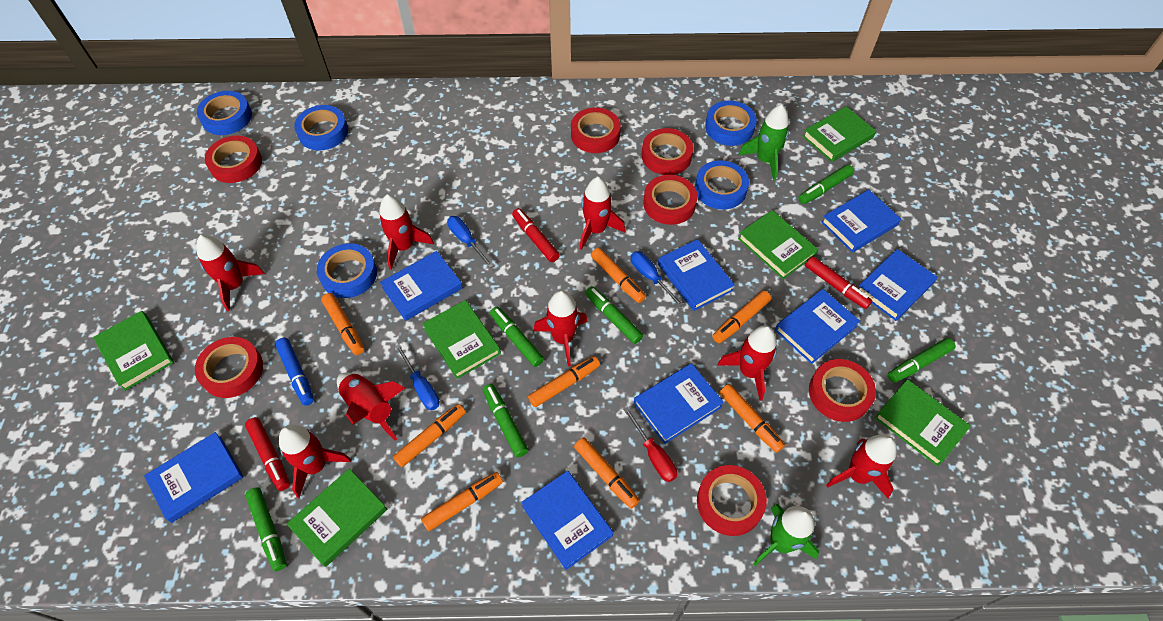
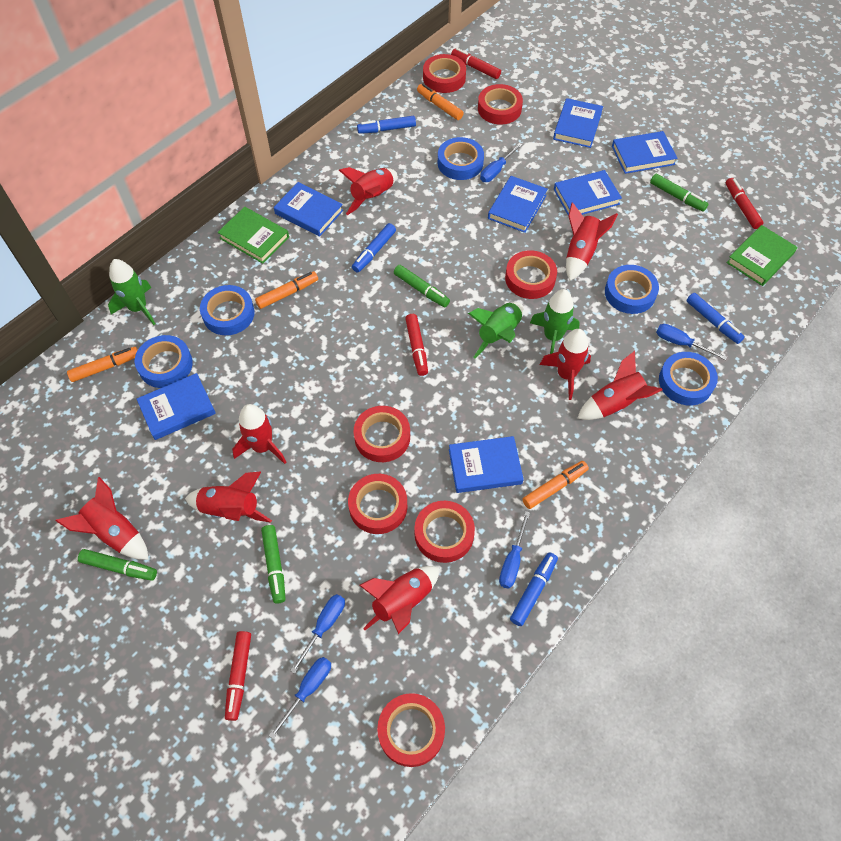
blue book: 8 -> 7
blue marker: 1 -> 4
blue screwdriver: 3 -> 5
green book: 6 -> 2
green marker: 6 -> 4
green rocket: 2 -> 3
orange marker: 8 -> 4
red marker: 3 -> 4
red screwdriver: 1 -> 0

